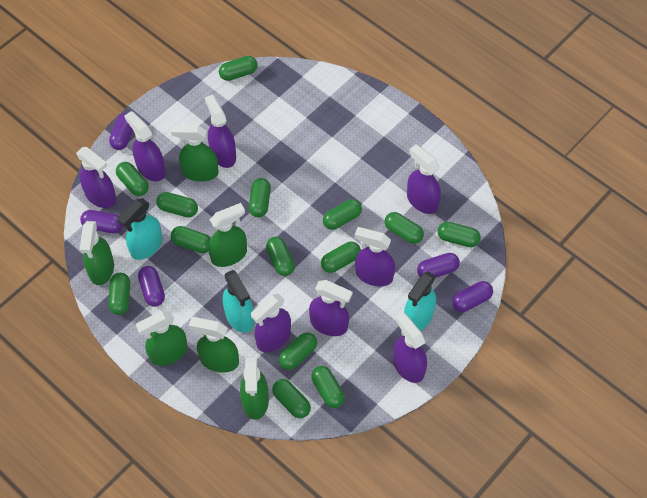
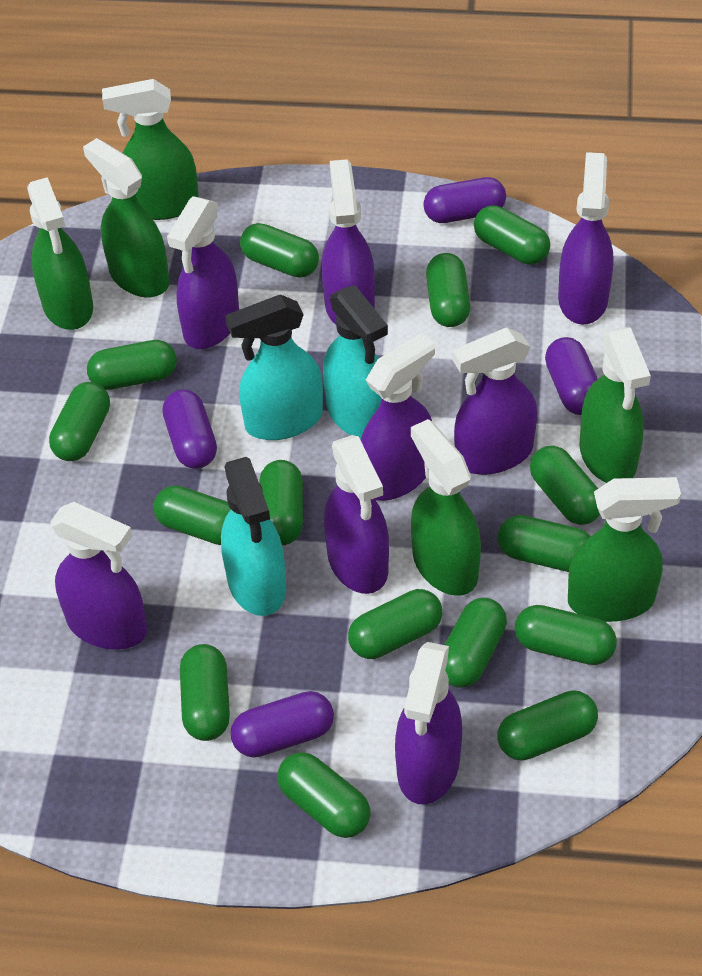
green capsule: 14 -> 15
purple capsule: 5 -> 4

